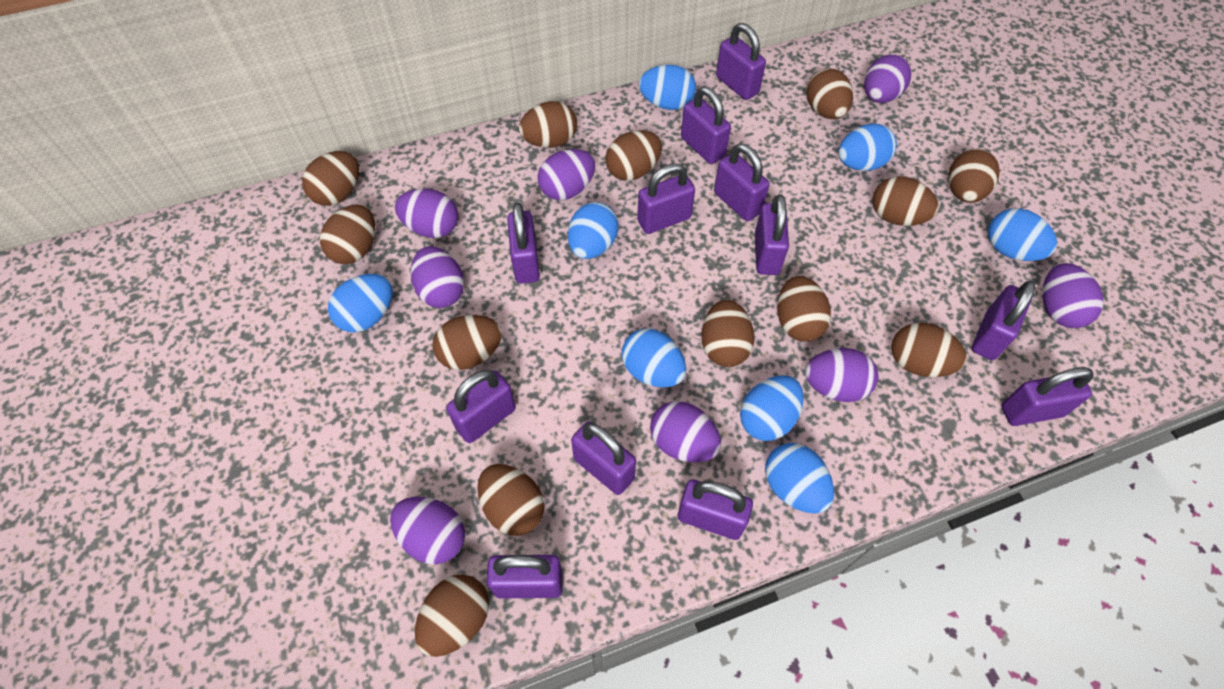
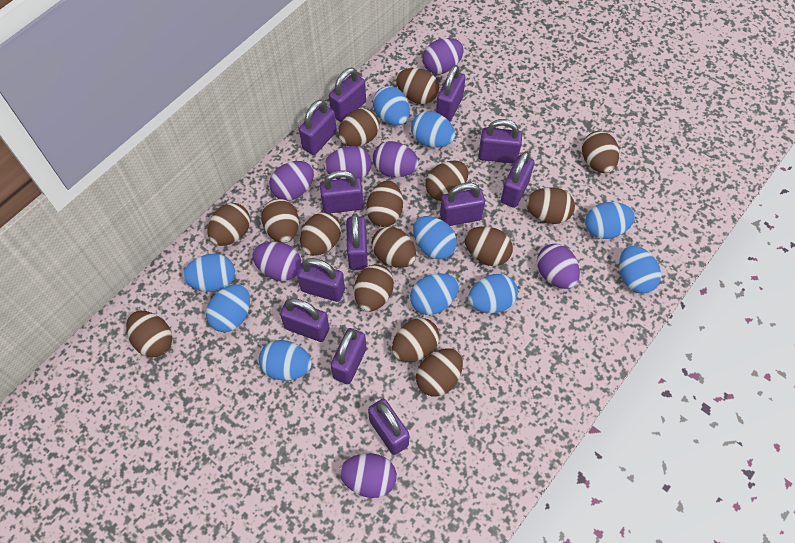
blue egg: 8 -> 10
brown egg: 13 -> 15
purple egg: 8 -> 7

